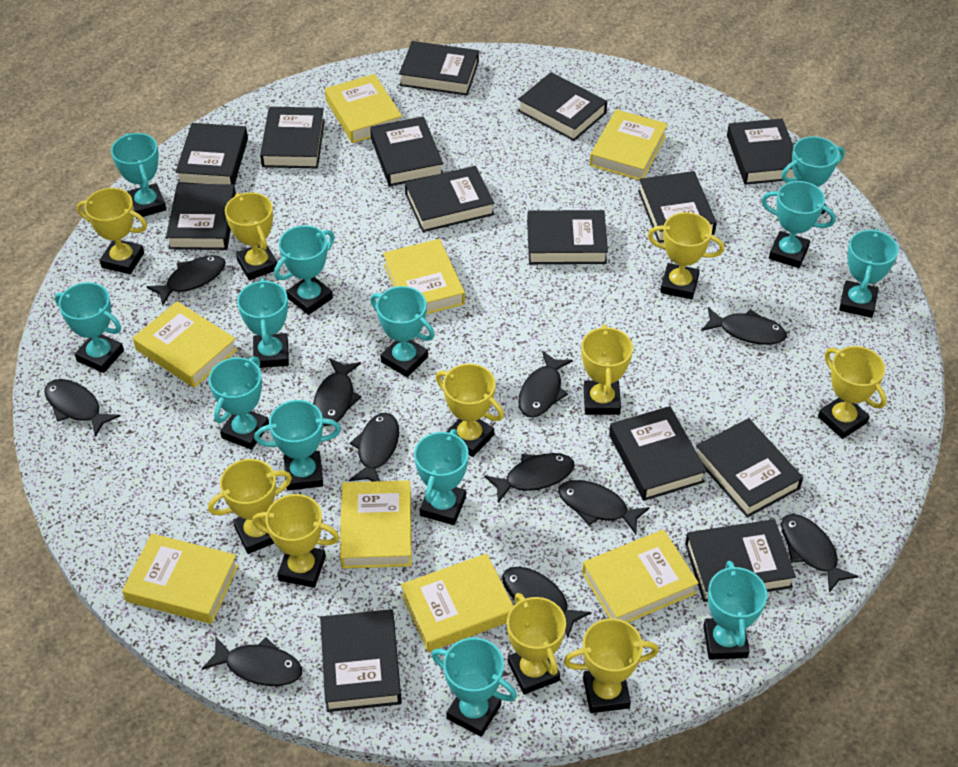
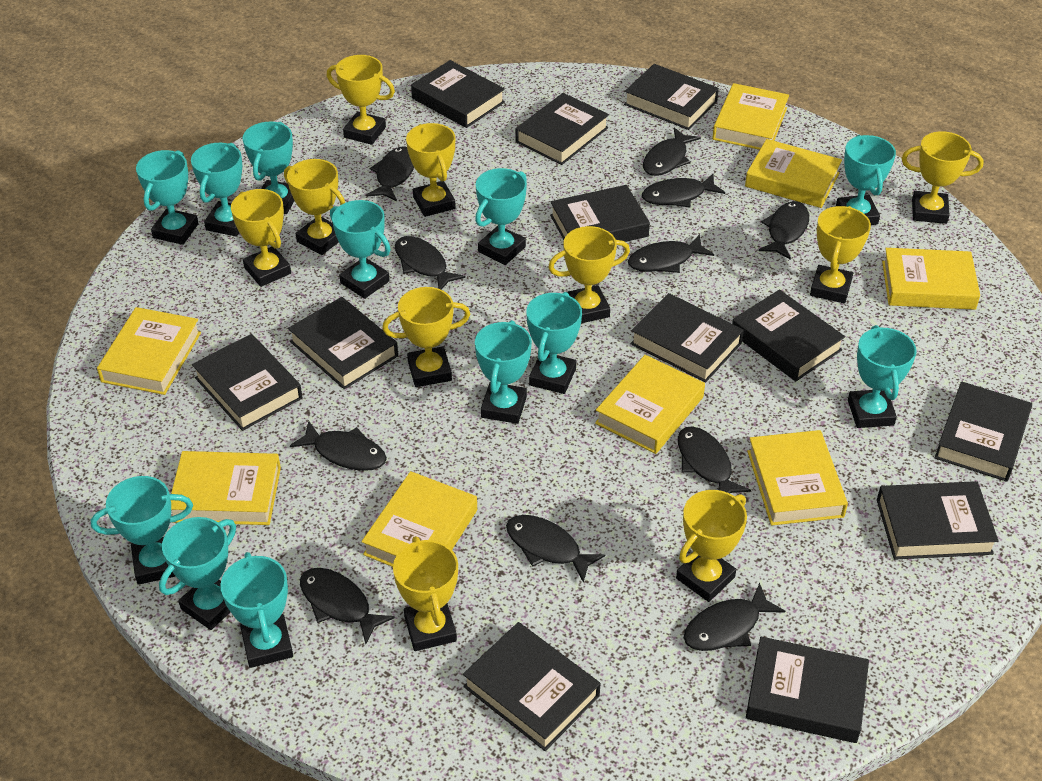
black book: 14 -> 12
turquoise trophy: 13 -> 12

